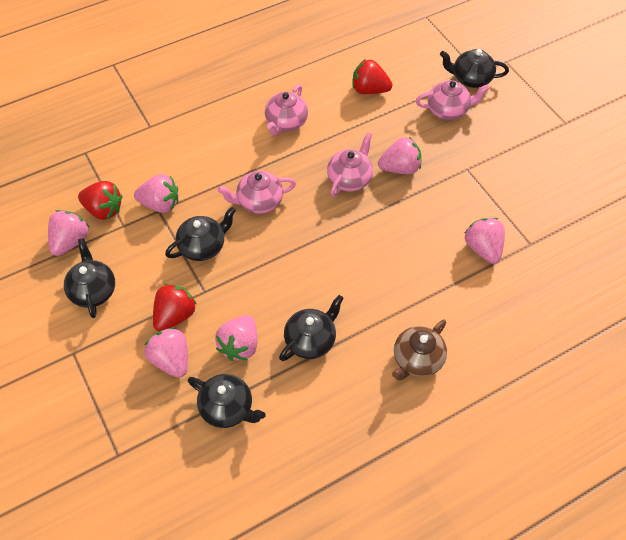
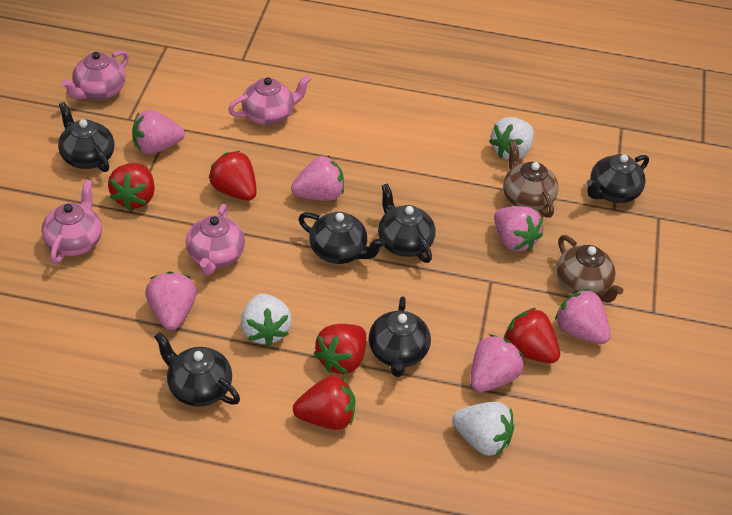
black teapot: 5 -> 6
brown teapot: 1 -> 2
red strawberry: 3 -> 5
white strawberry: 0 -> 3

